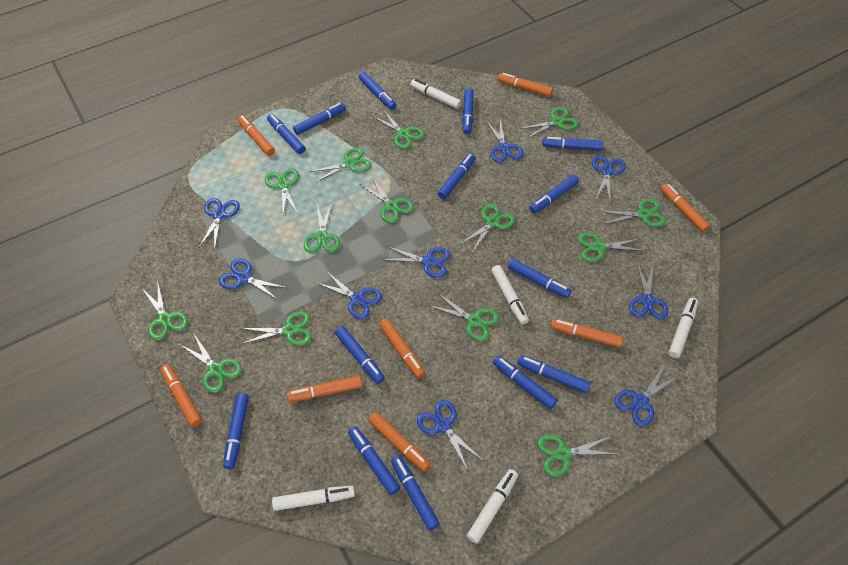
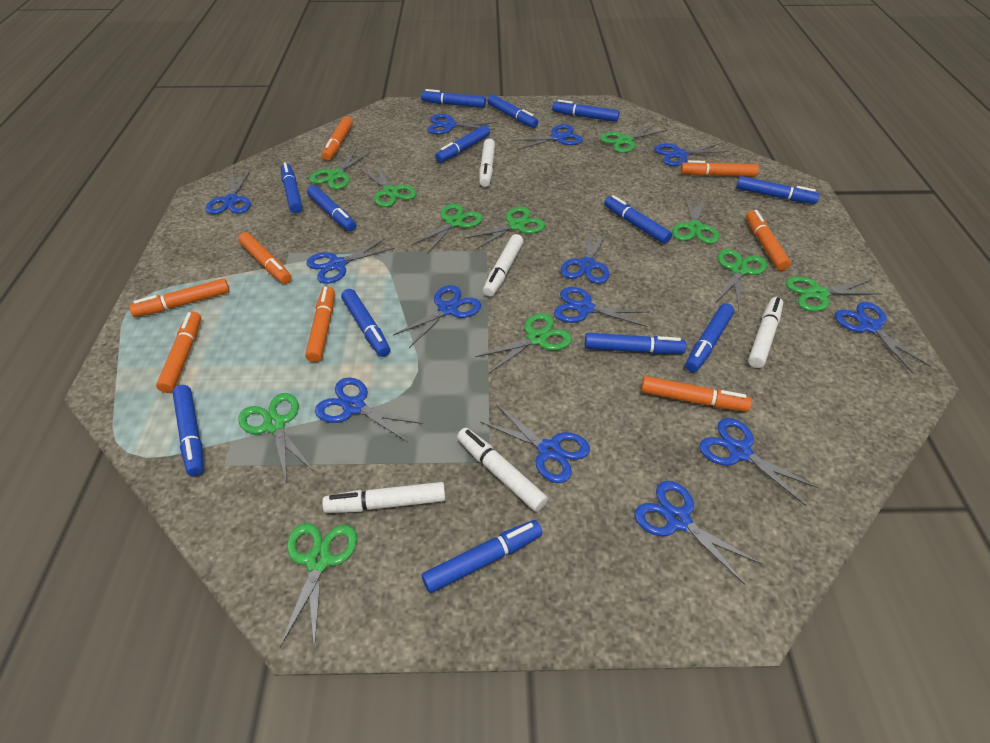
blue marker: 14 -> 13
blue scissors: 9 -> 13
green scissors: 14 -> 11

